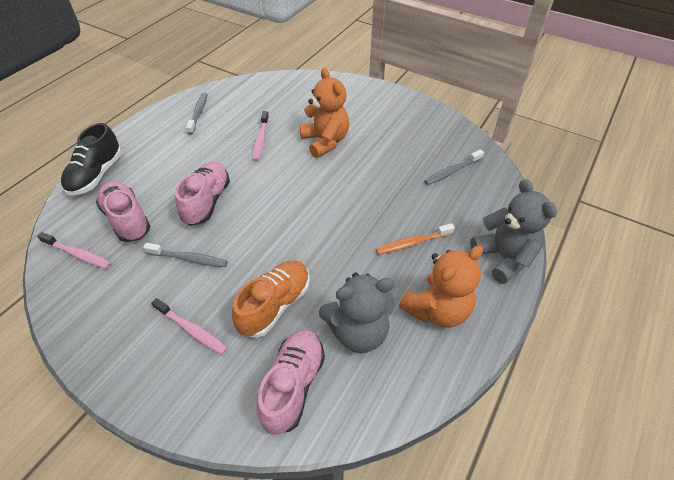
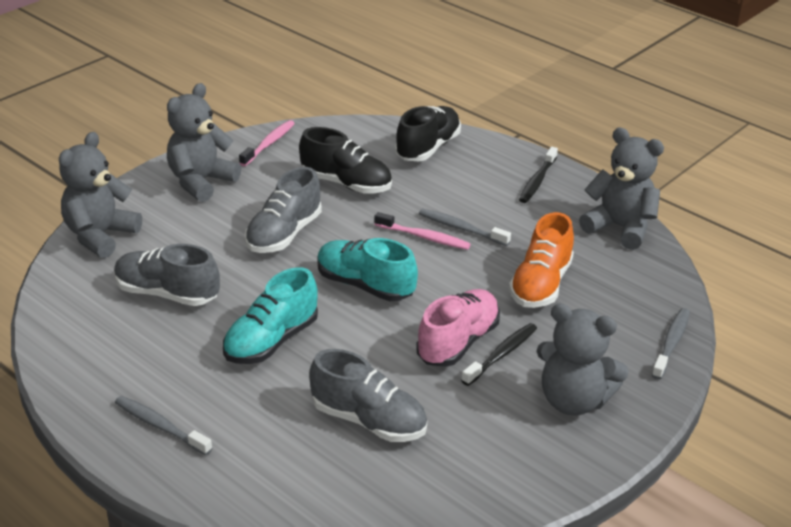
black shoe: 1 -> 2
black toothbrush: 0 -> 2
grey shoe: 0 -> 3
grey teddy bear: 2 -> 4
orange teddy bear: 2 -> 0
orange toothbrush: 1 -> 0
pink shoe: 3 -> 1
pink toothbrush: 3 -> 2
turquoise shoe: 0 -> 2

